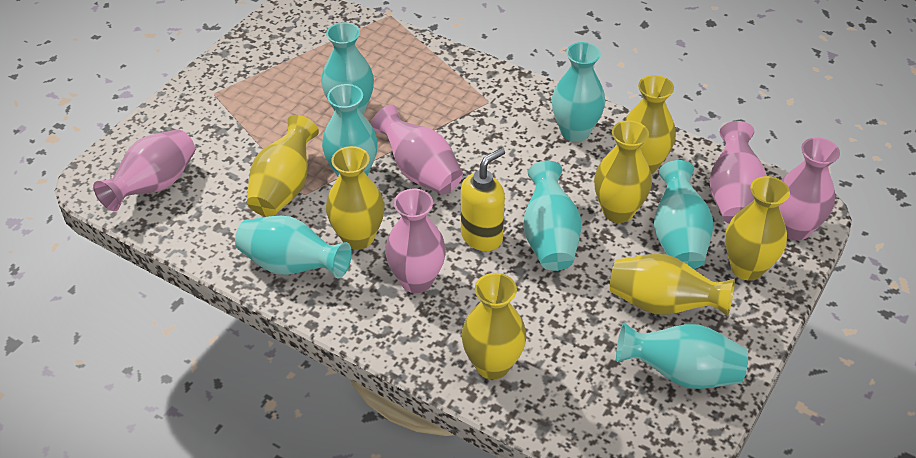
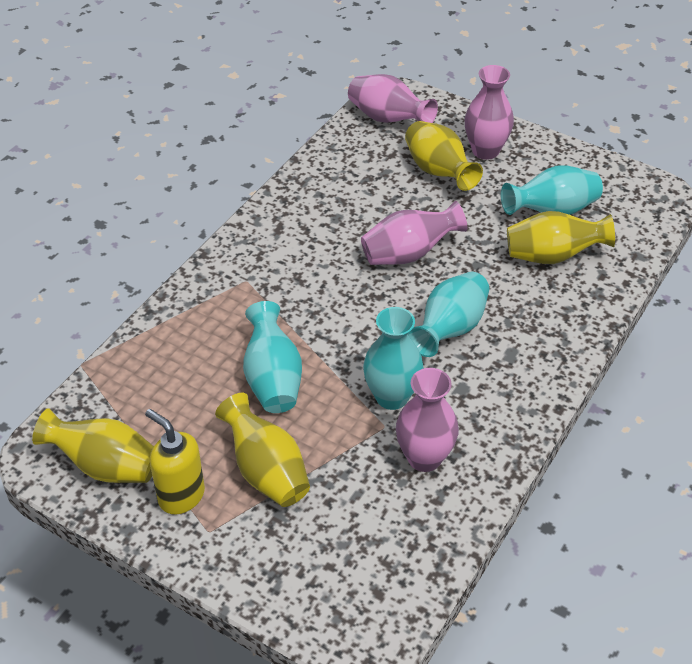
pink vase: 5 -> 4
turquoise vase: 7 -> 4
yellow vase: 7 -> 4

